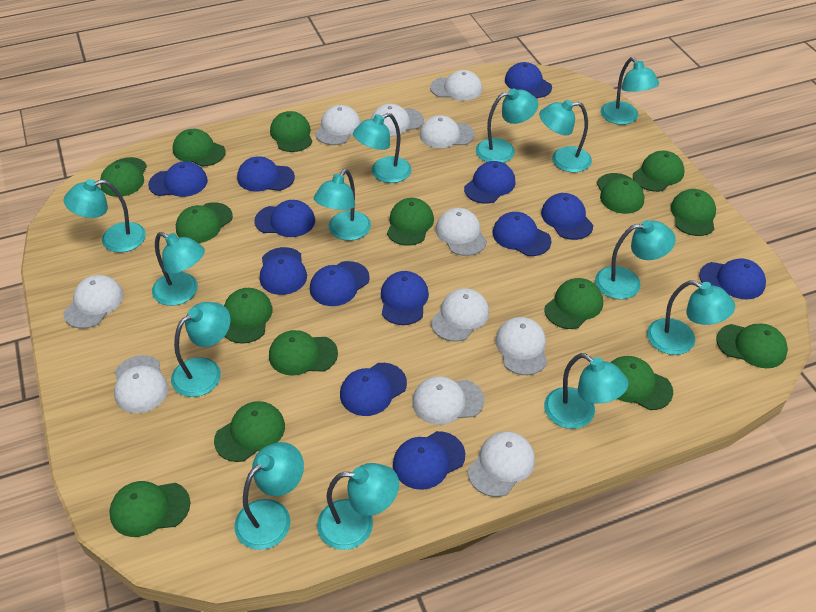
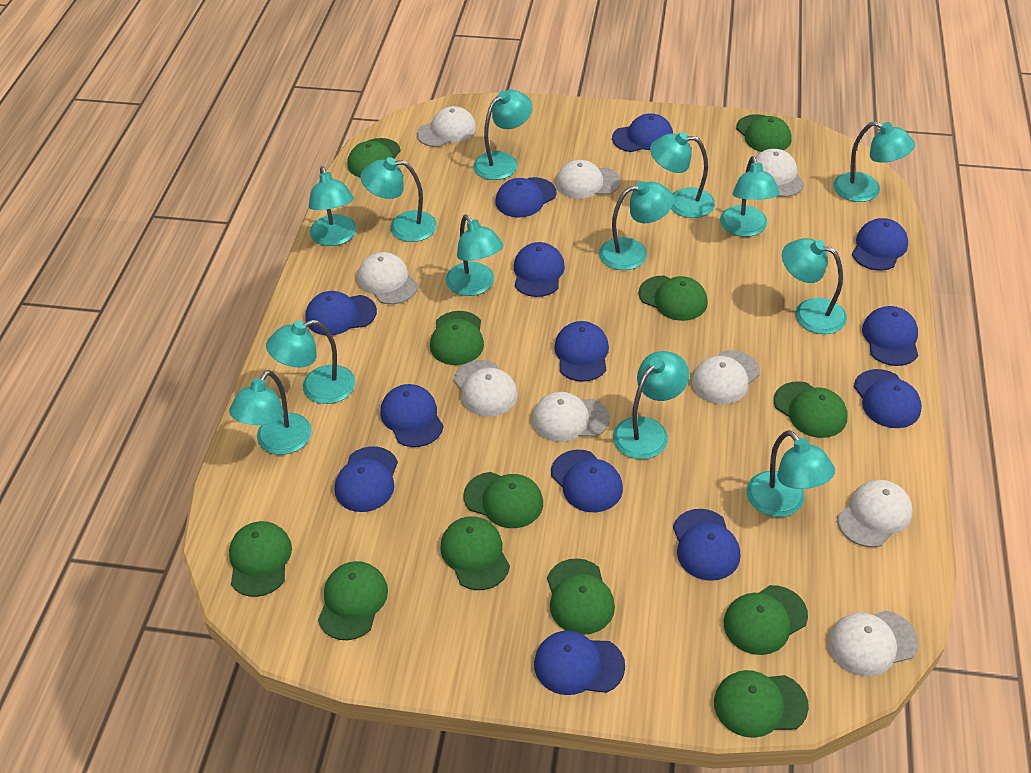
green cap: 15 -> 12
white cap: 11 -> 9

